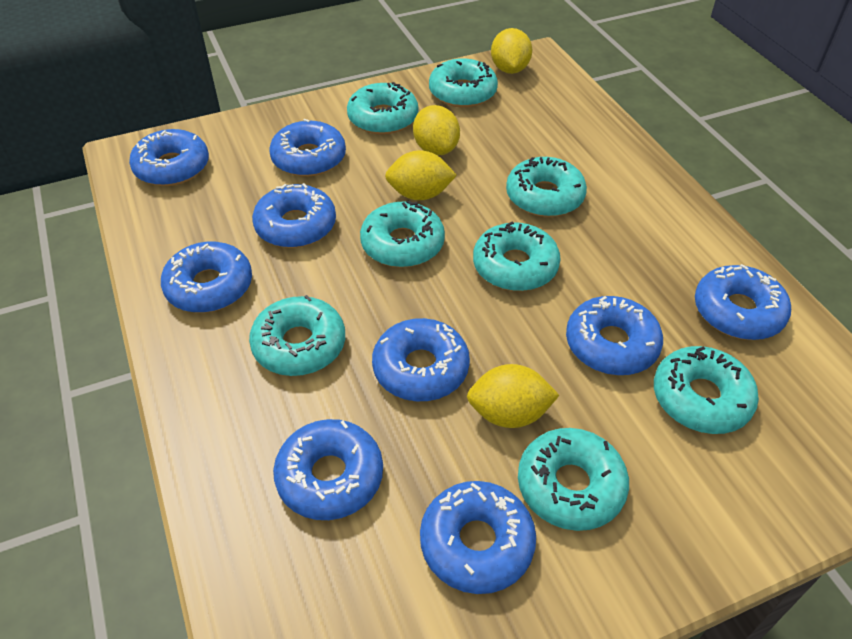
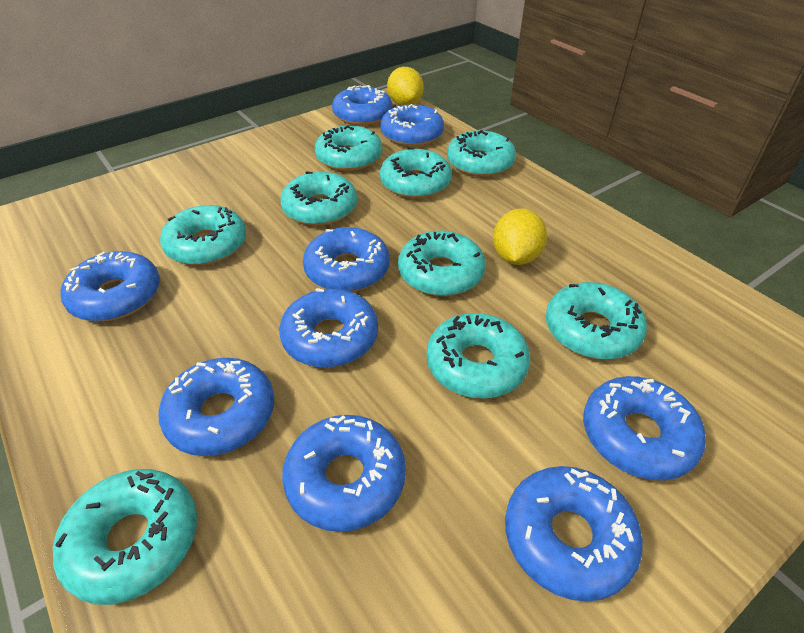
turquoise donut: 8 -> 9
yellow lemon: 4 -> 2

